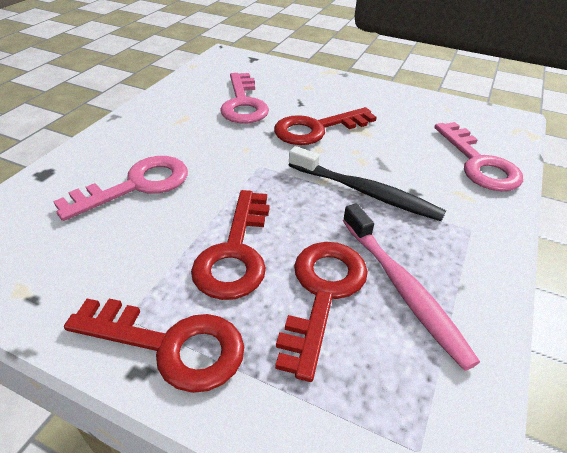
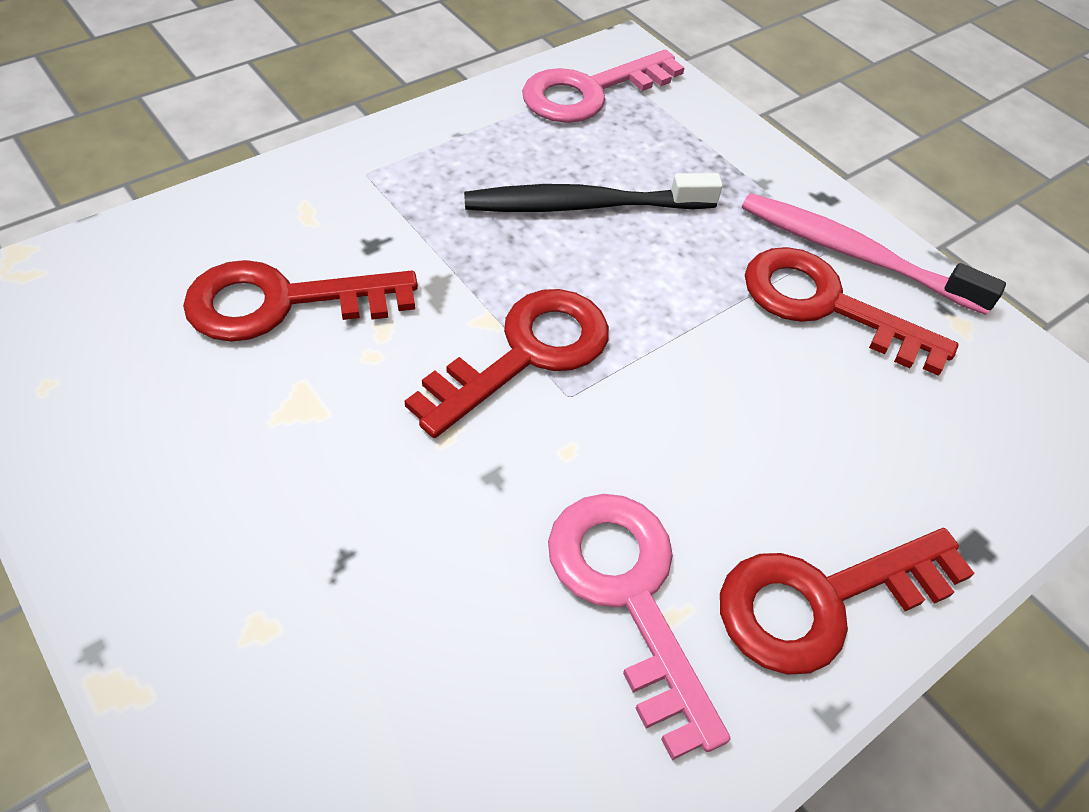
pink key: 3 -> 2

